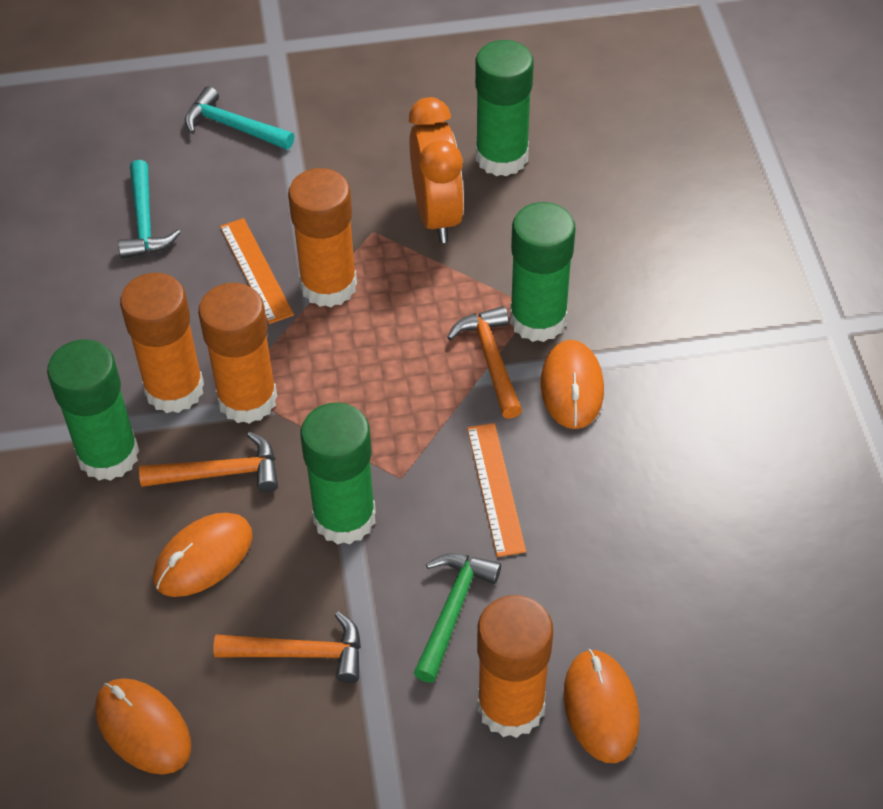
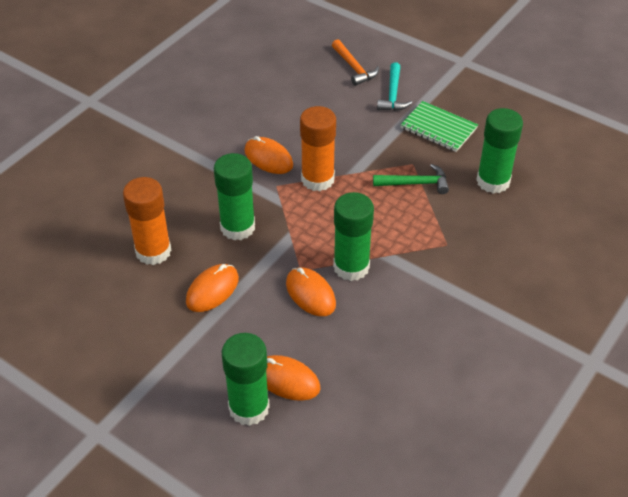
green notebook: 0 -> 1
orange clock: 1 -> 0
orange glue stick: 4 -> 2
orange hammer: 3 -> 1
orange ruler: 2 -> 0
turquoise hammer: 2 -> 1

